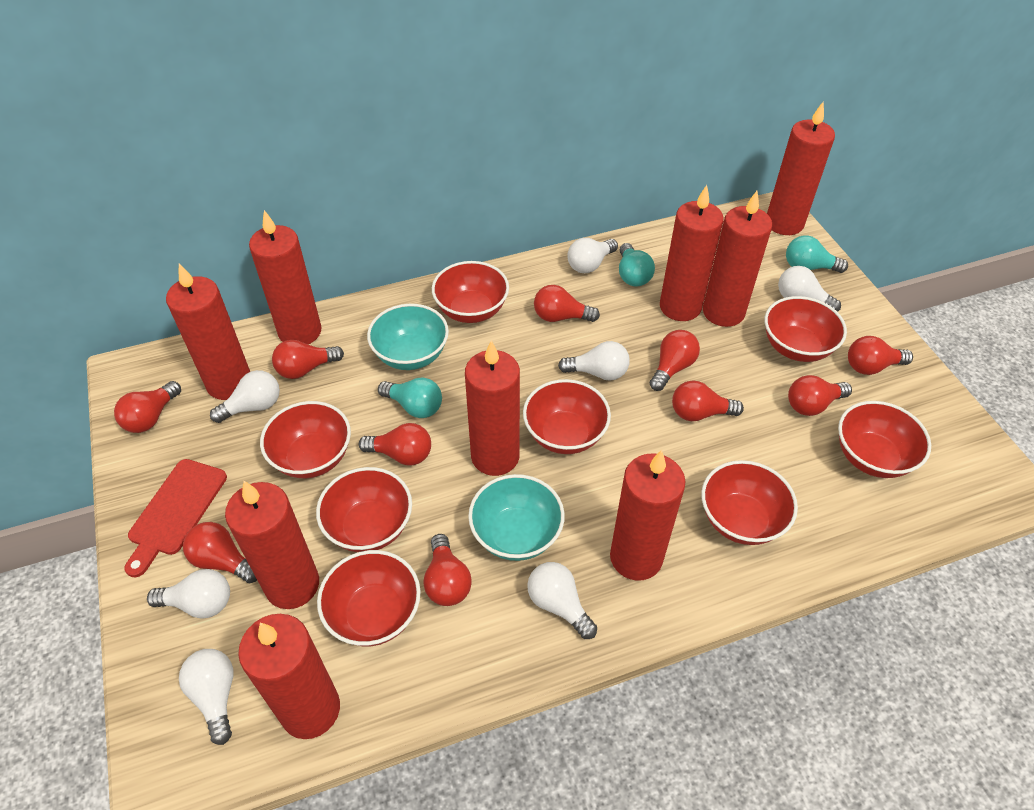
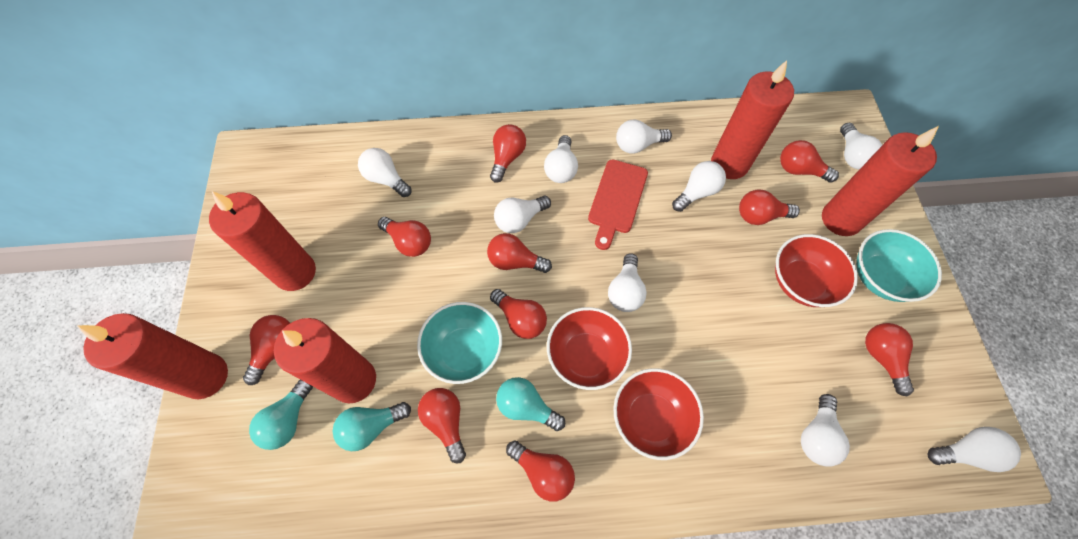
red bowl: 8 -> 3
red candle: 9 -> 5
white light bulb: 7 -> 9

